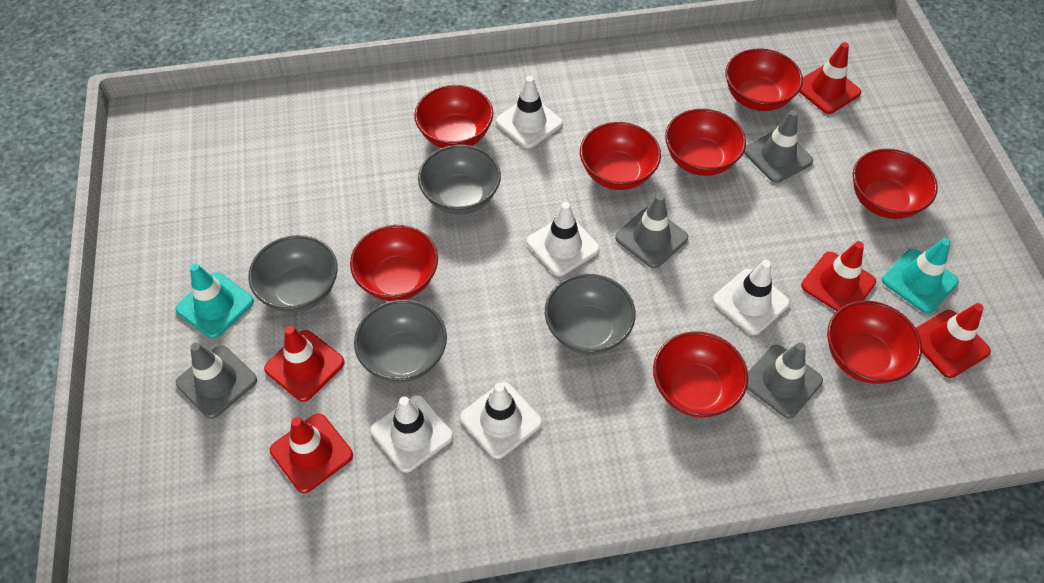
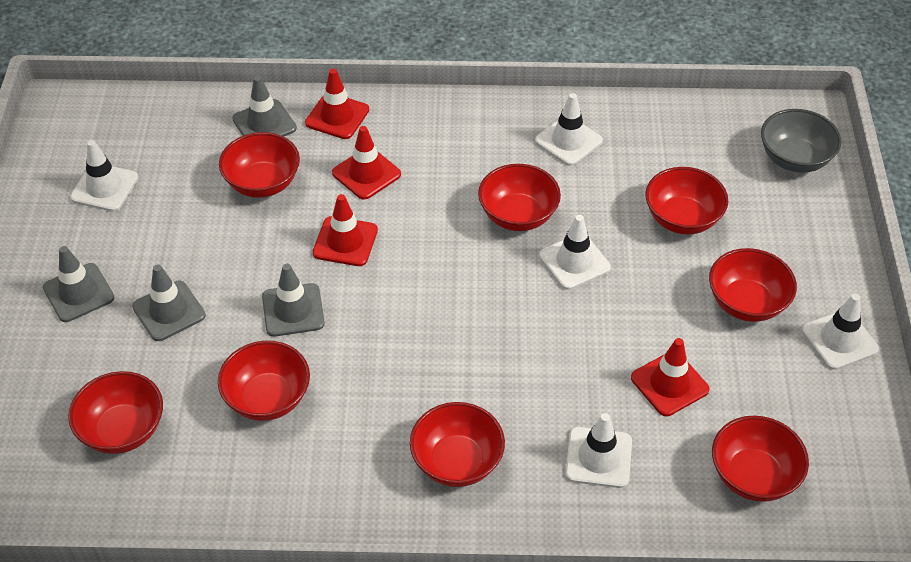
grey bowl: 4 -> 1
red traffic cone: 5 -> 4
turquoise traffic cone: 2 -> 0

